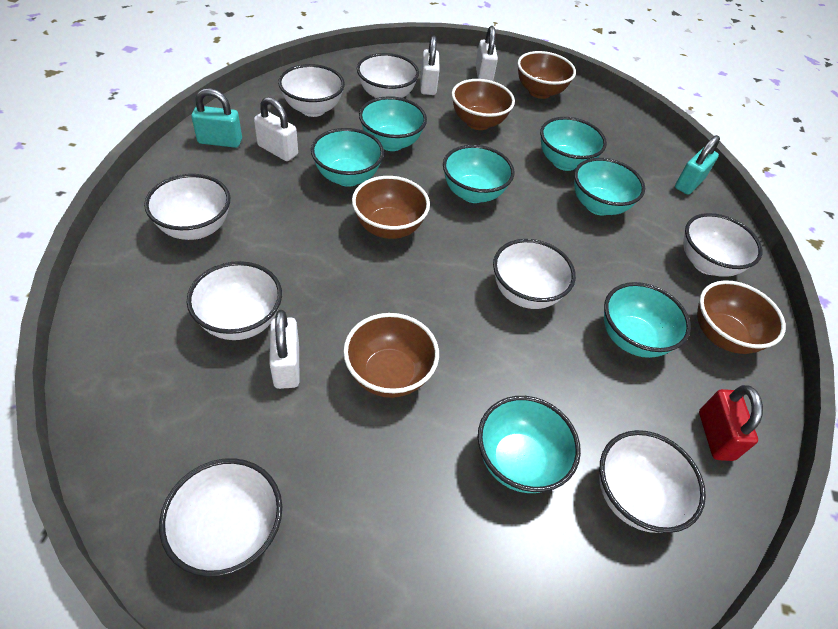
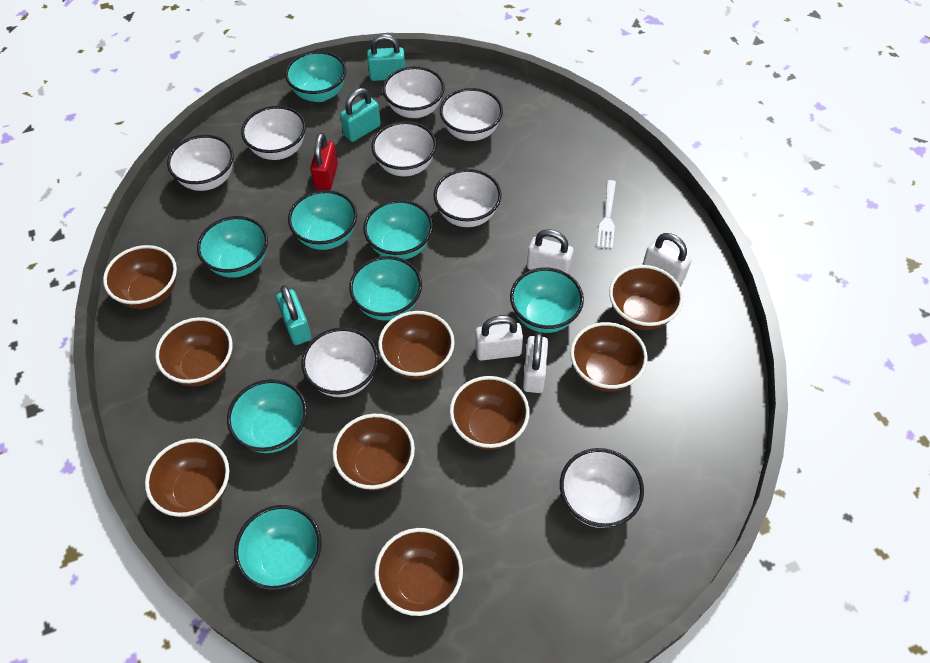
brown bowl: 5 -> 9
turquoise bowl: 7 -> 8
turquoise padlock: 2 -> 3
white fork: 0 -> 1

